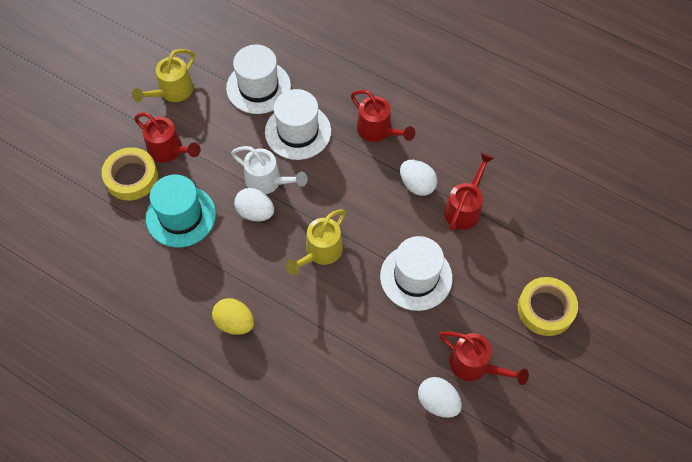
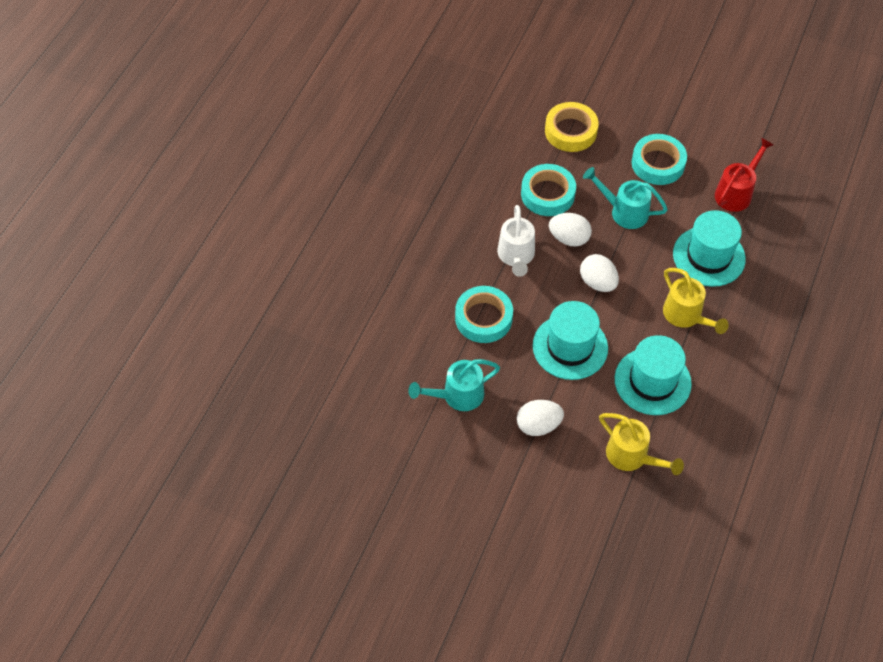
red watering can: 4 -> 1
turquoise hat: 1 -> 3
turquoise tape: 0 -> 3
turquoise watering can: 0 -> 2
white hat: 3 -> 0
yellow egg: 1 -> 0
yellow tape: 2 -> 1

